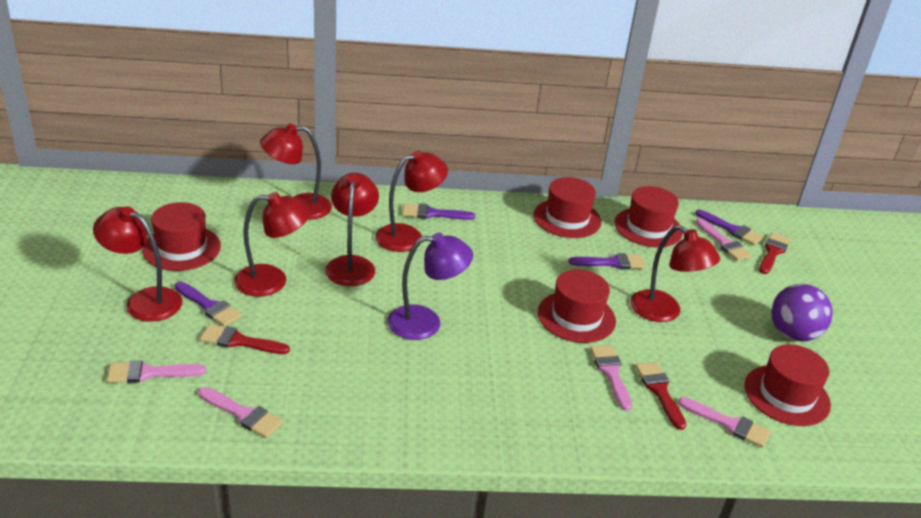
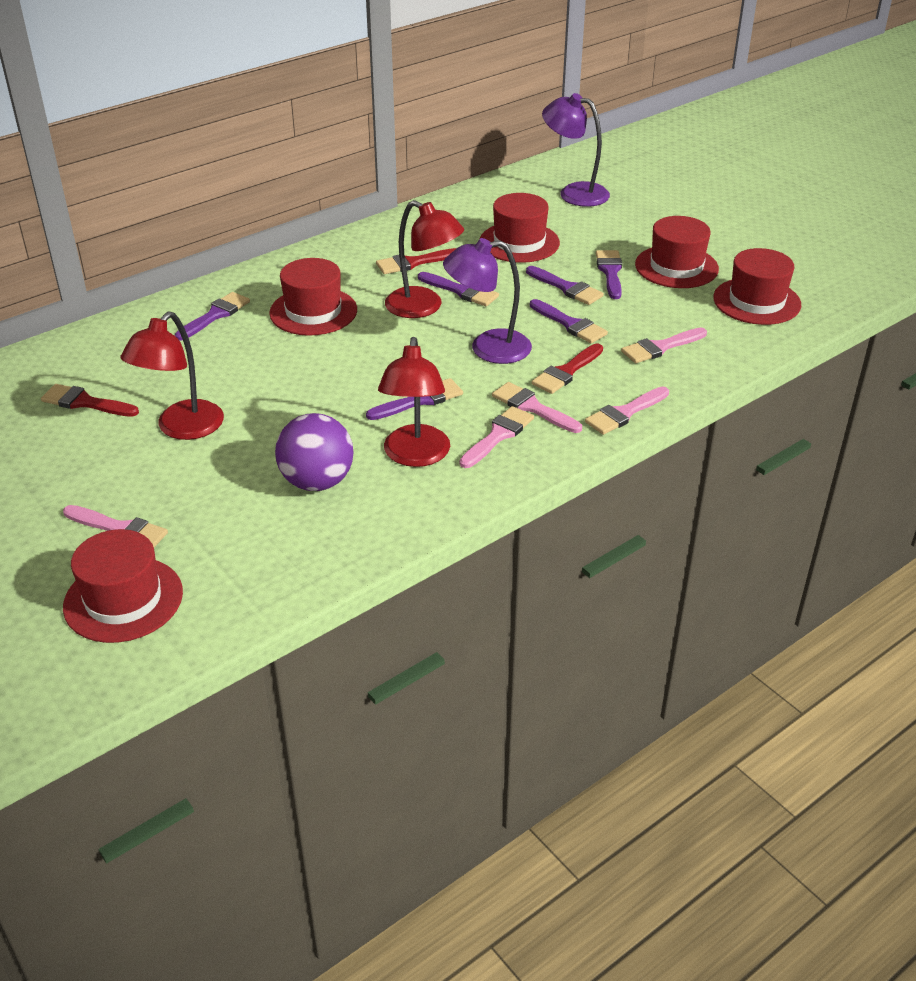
purple brush: 4 -> 6
purple lamp: 1 -> 2
red lamp: 6 -> 3

